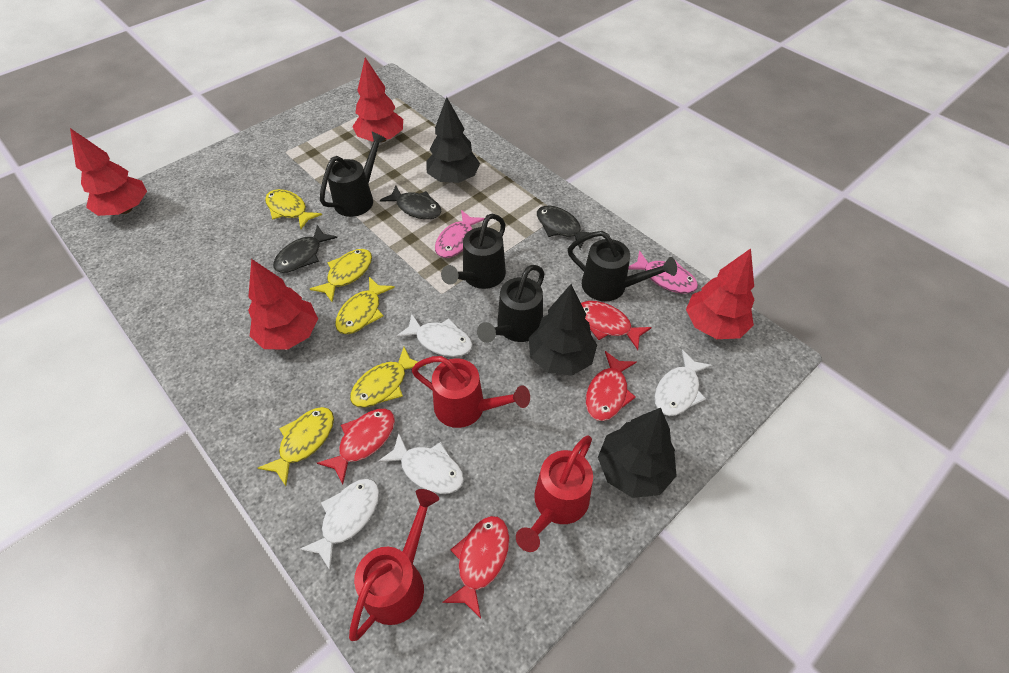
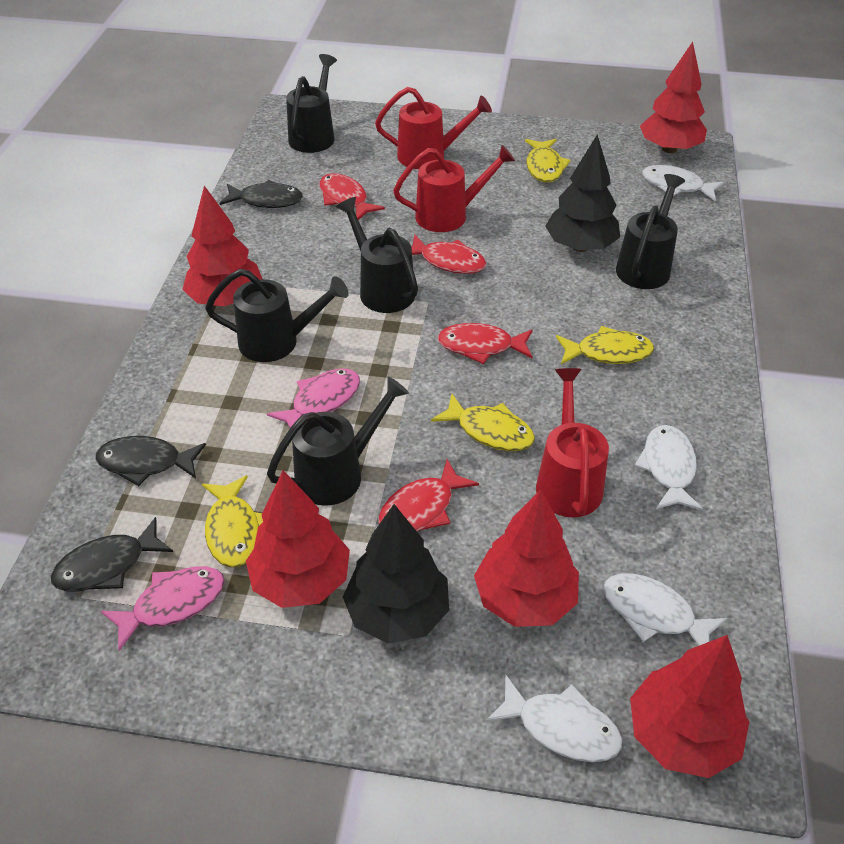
black tree: 3 -> 2
black watering can: 4 -> 5
red tree: 4 -> 5
yellow fish: 5 -> 4

